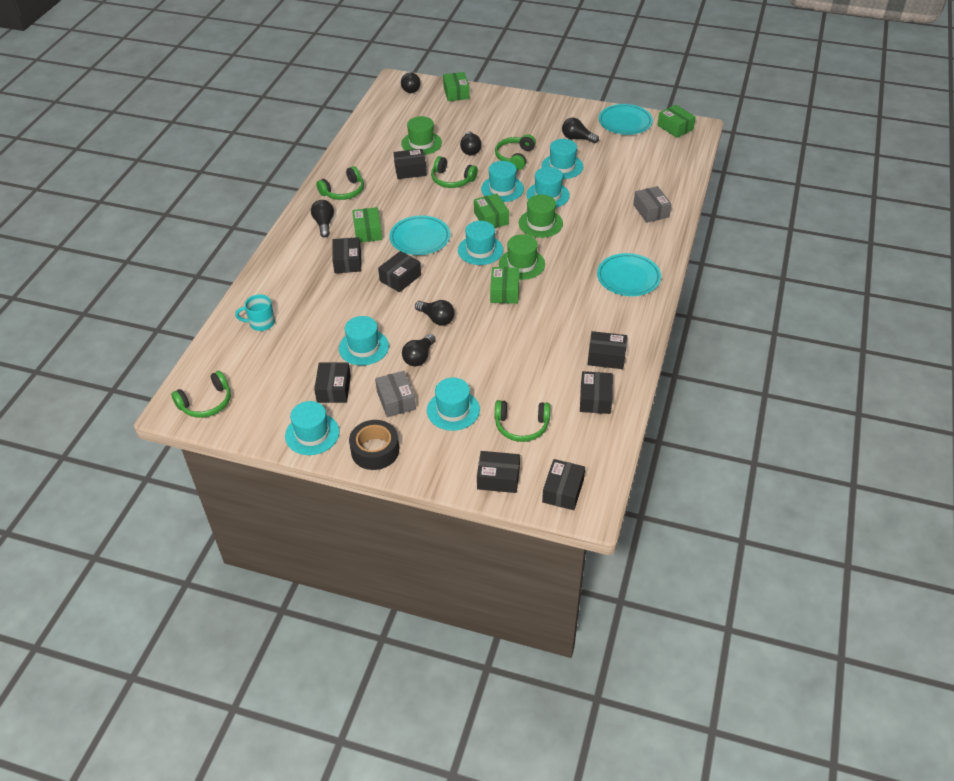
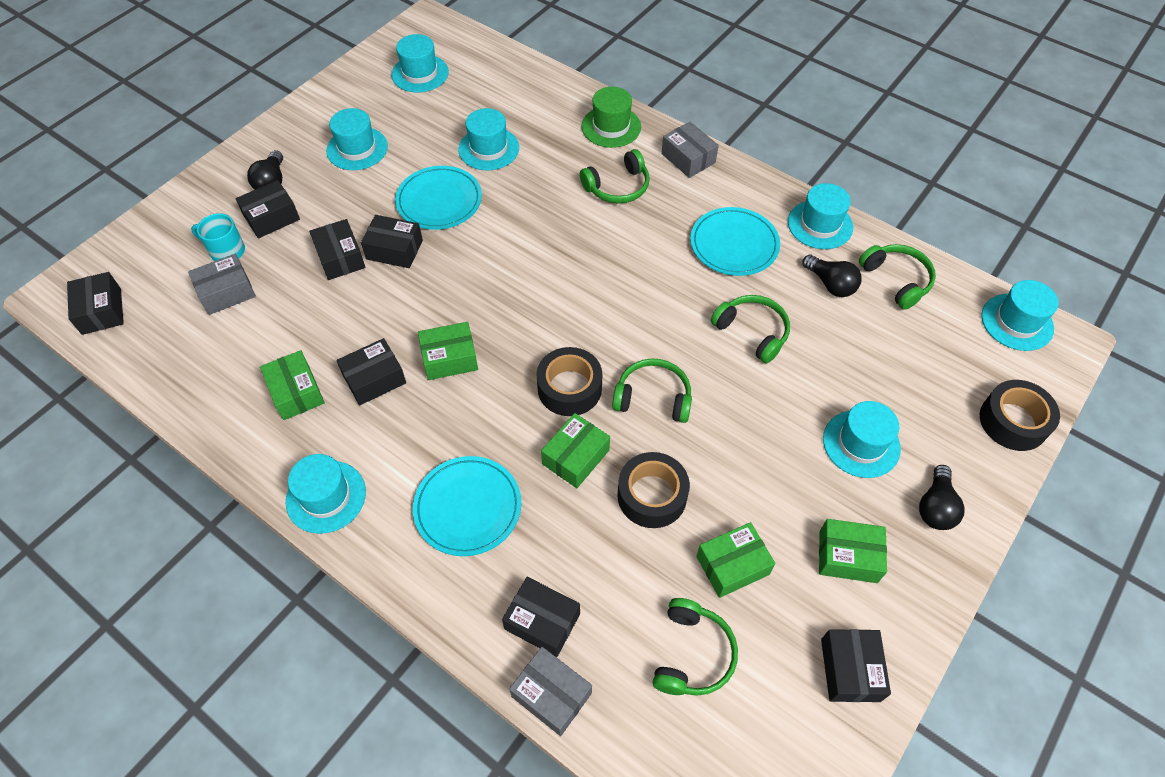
black box: 8 -> 7
black light bulb: 6 -> 3
black tape: 1 -> 3
green hat: 3 -> 1
grey box: 2 -> 3

